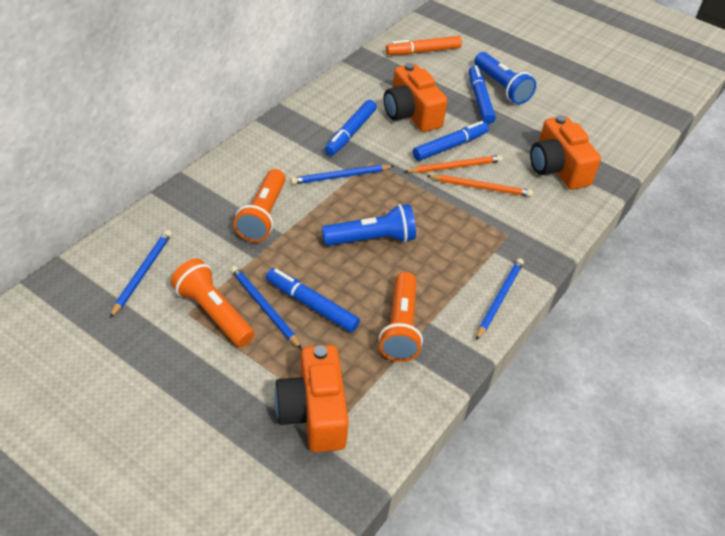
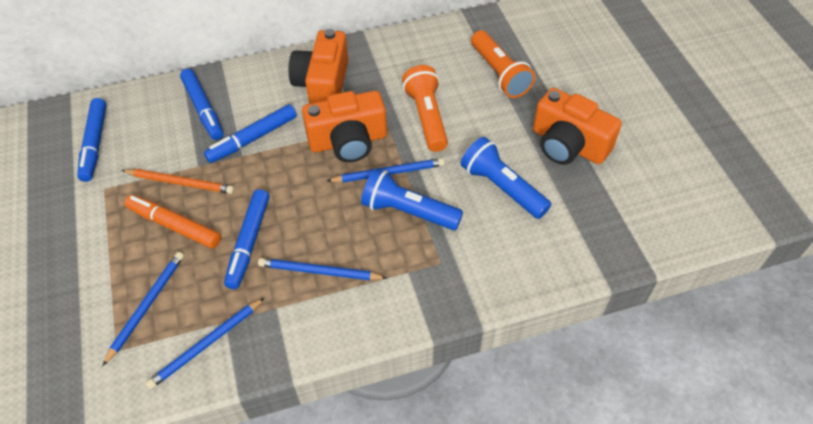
orange flashlight: 3 -> 2
orange pencil: 2 -> 1

